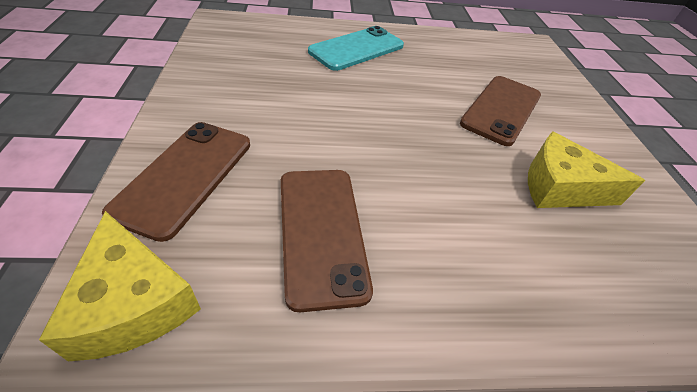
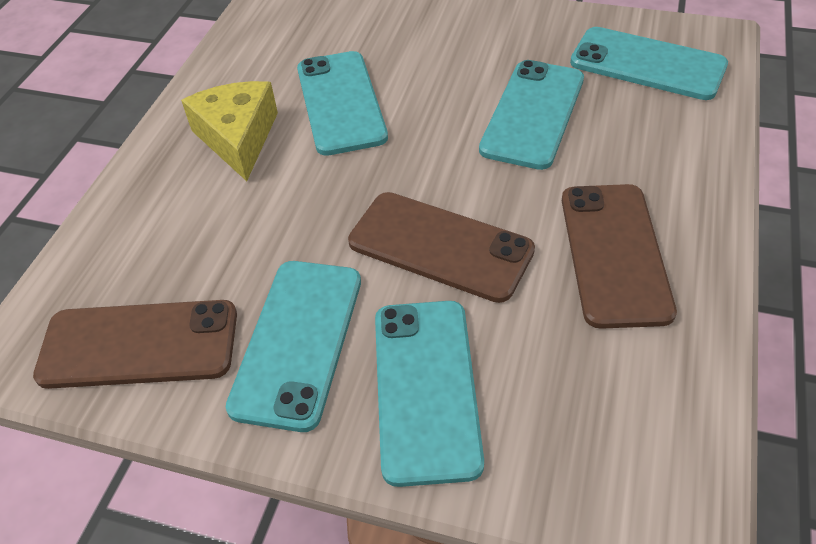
turquoise phone: 1 -> 5
yellow cheese: 2 -> 1

